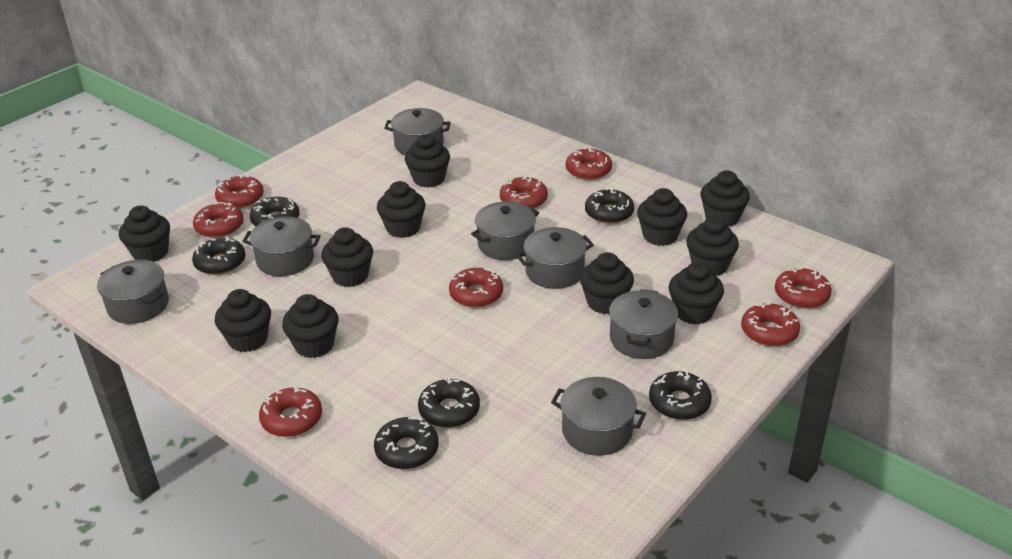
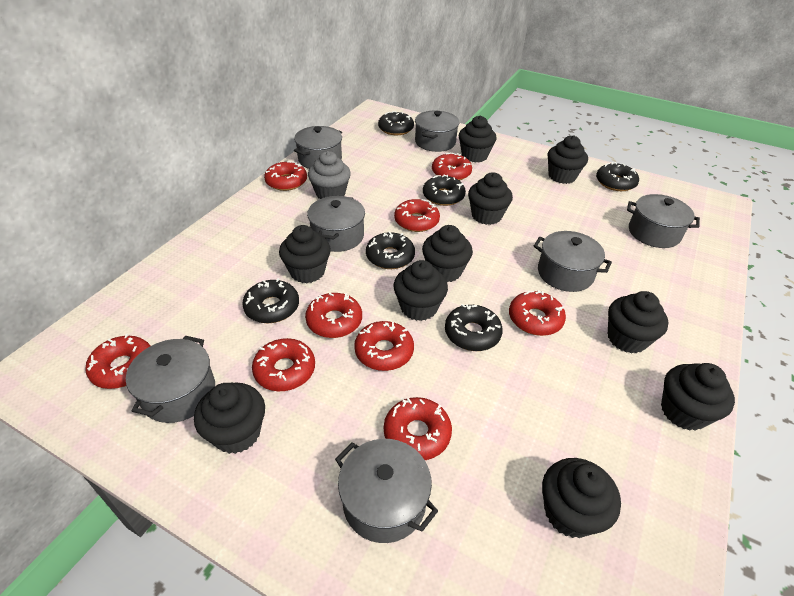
black cupcake: 11 -> 10
grey cupcake: 0 -> 1
red donut: 8 -> 9

